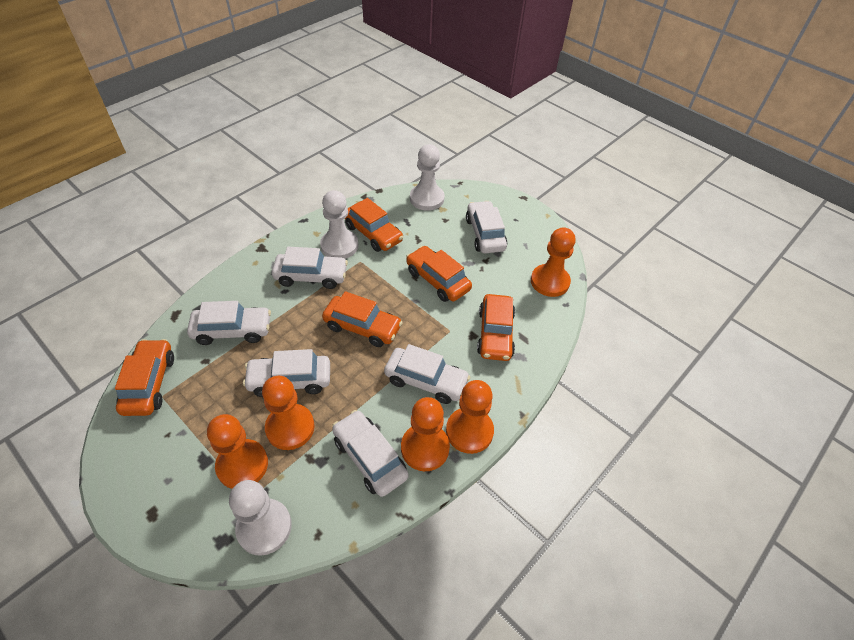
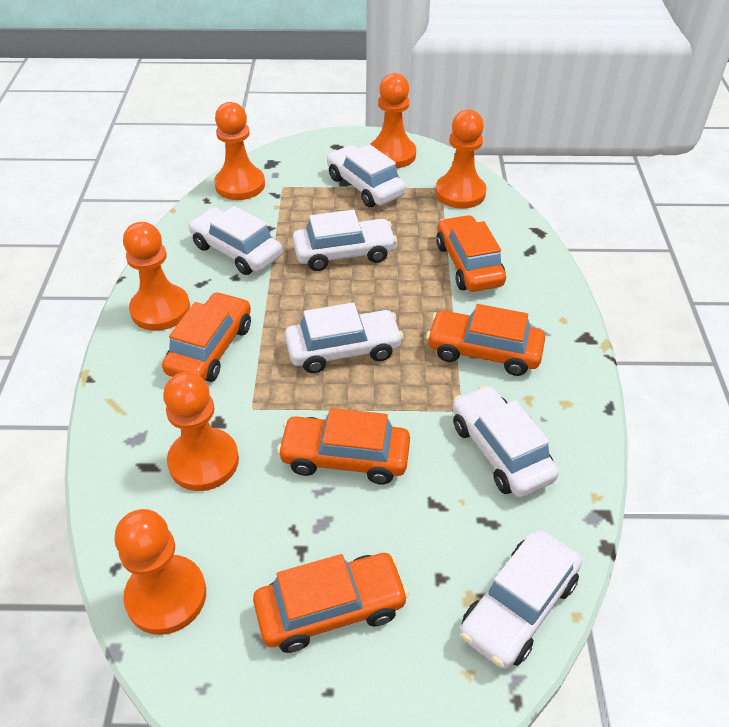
orange pawn: 5 -> 6
white pawn: 3 -> 0

